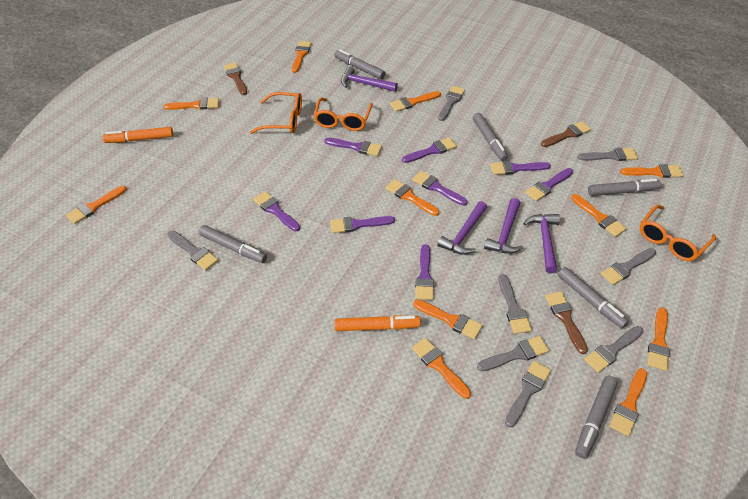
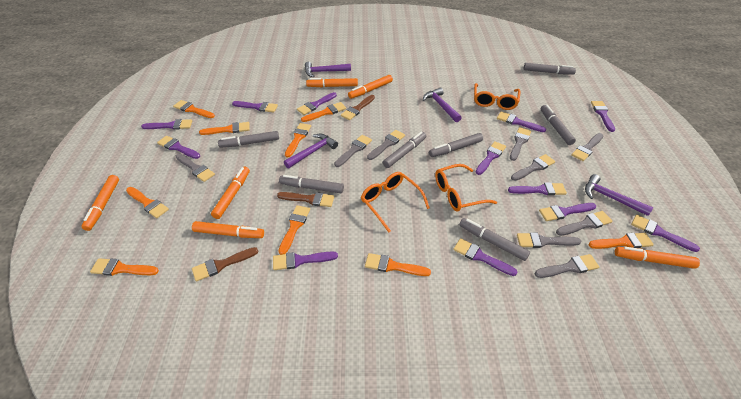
grey brush: 8 -> 9
grey marker: 6 -> 7
orange brush: 11 -> 9
orange marker: 2 -> 6
purple brush: 8 -> 12

